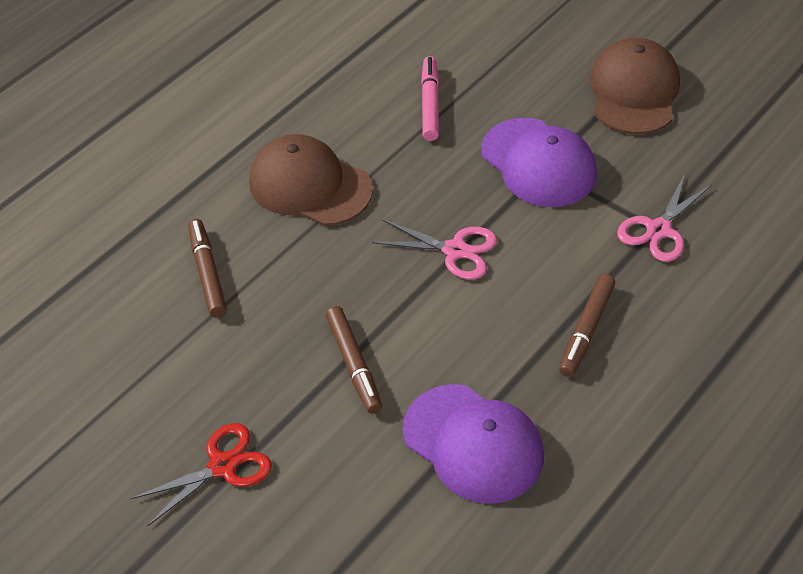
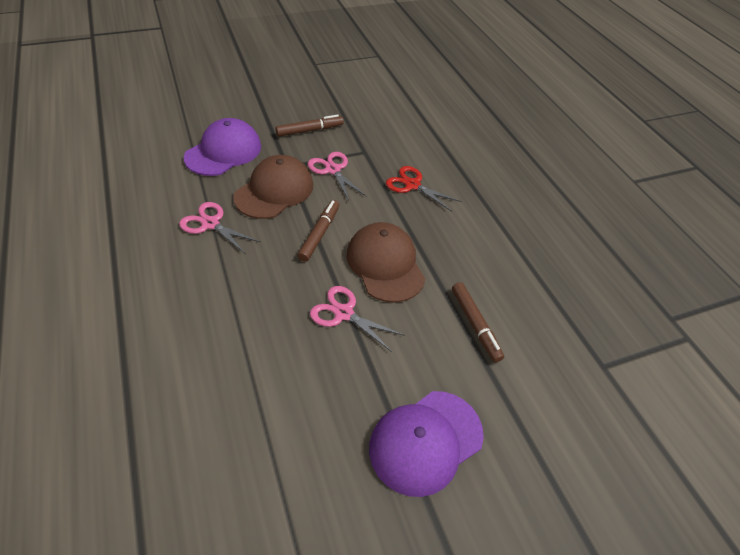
pink marker: 1 -> 0
pink scissors: 2 -> 3

